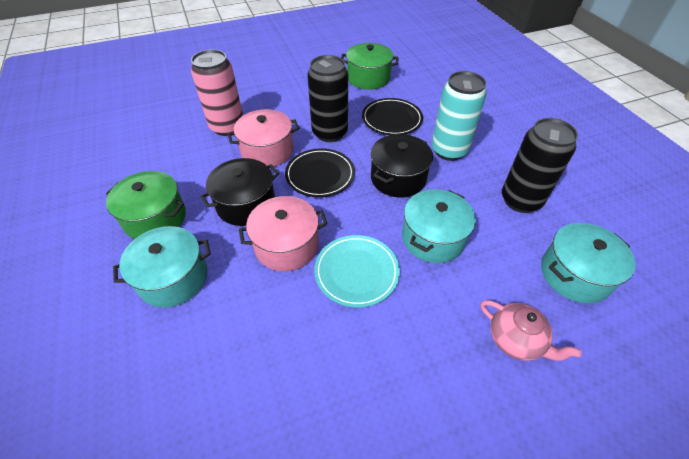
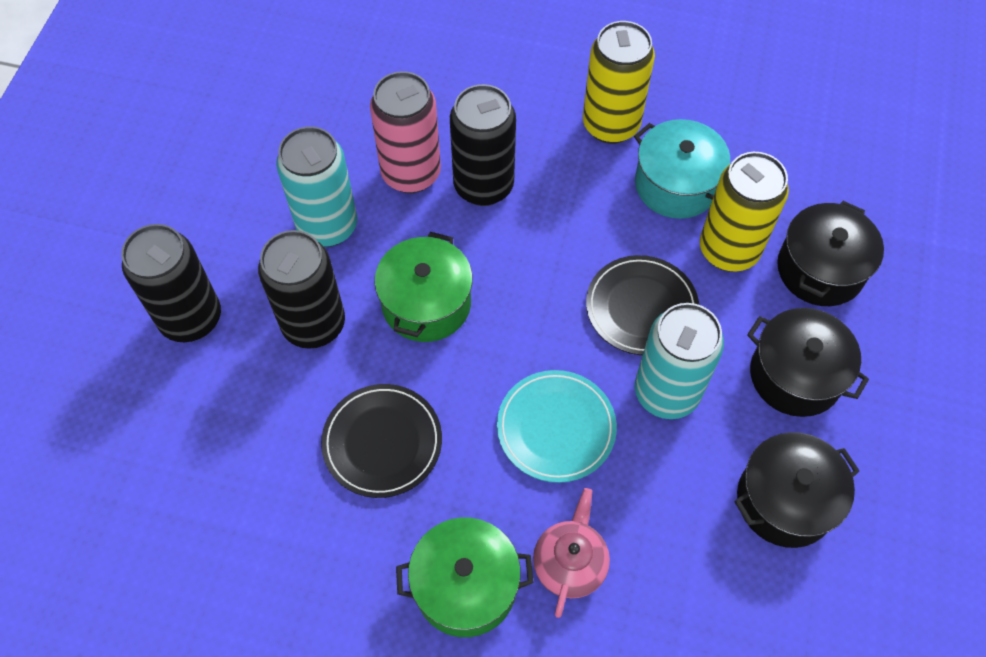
black can: 2 -> 3
black pot: 2 -> 3
pink pot: 2 -> 0
turquoise can: 1 -> 2
turquoise pot: 3 -> 1
yellow can: 0 -> 2

